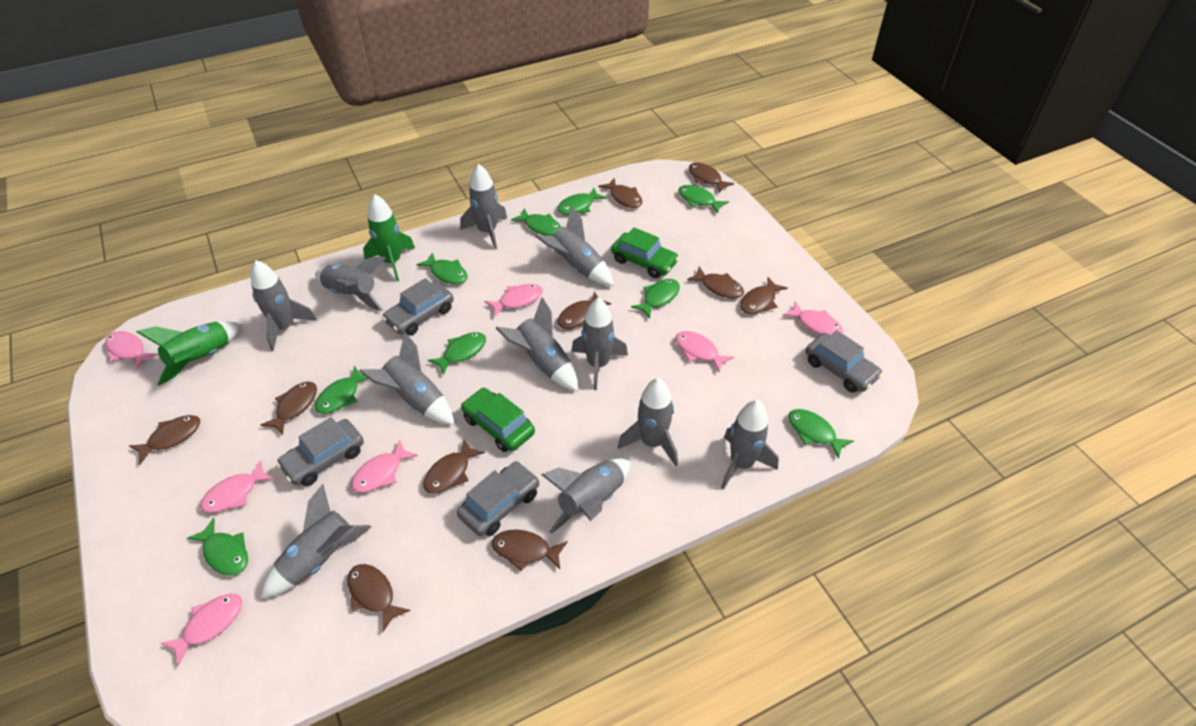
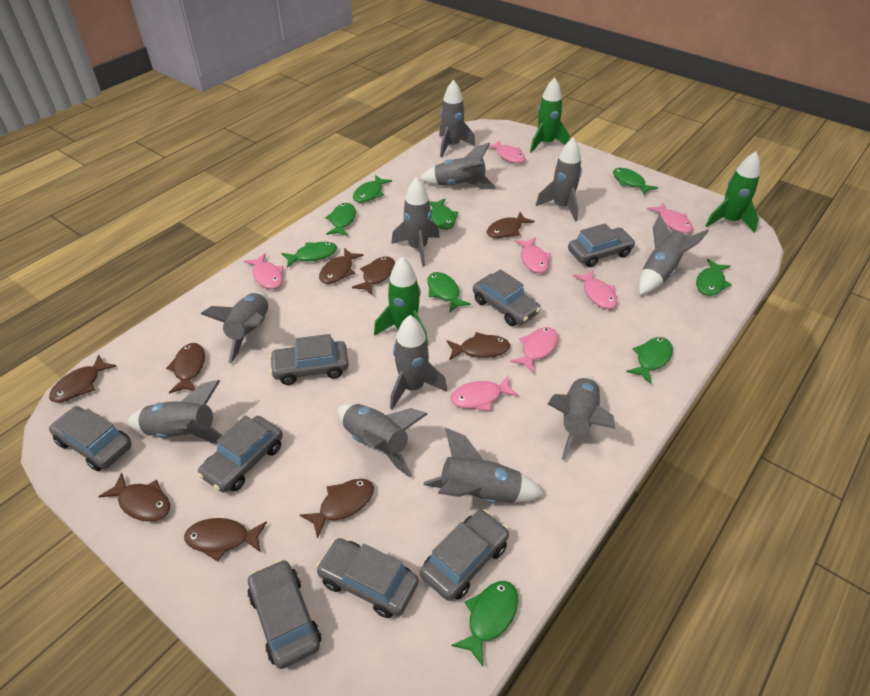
brown fish: 10 -> 9
green car: 2 -> 0
green rocket: 2 -> 3
grey car: 4 -> 8

